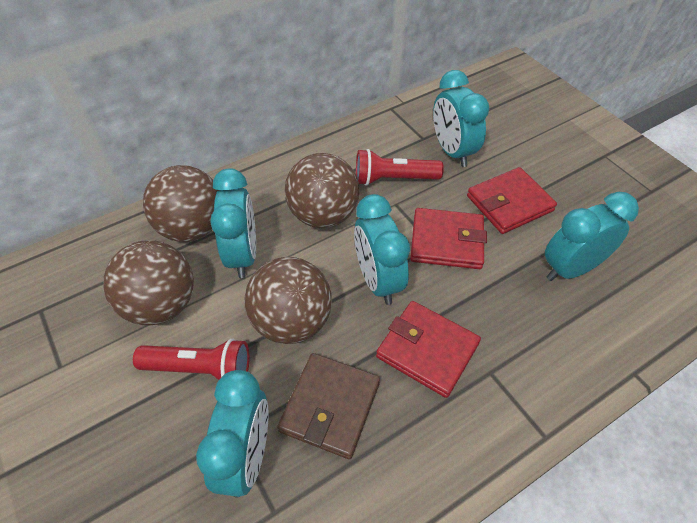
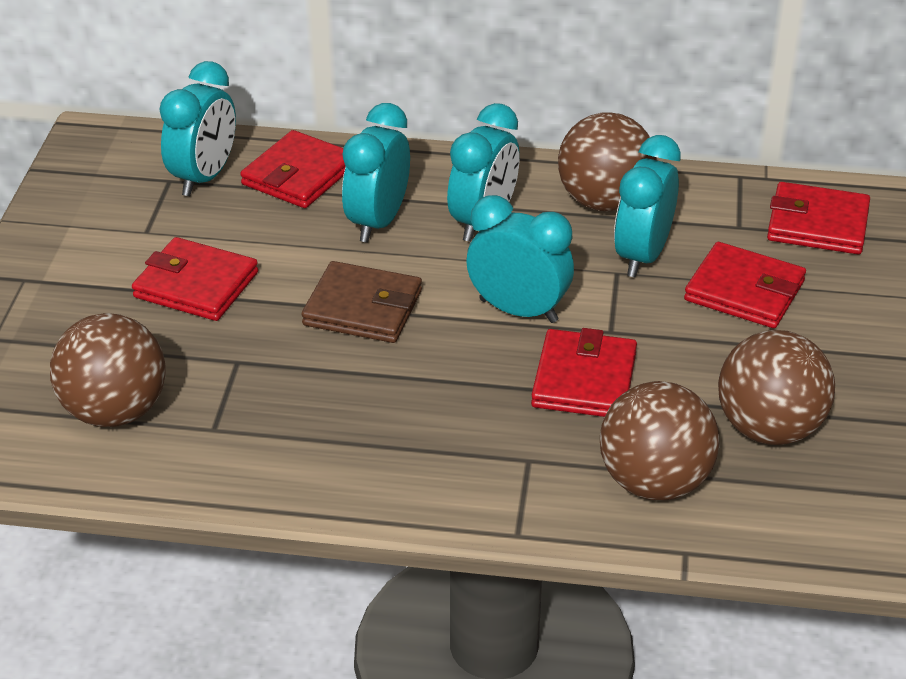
red flashlight: 2 -> 0
red wallet: 3 -> 5

